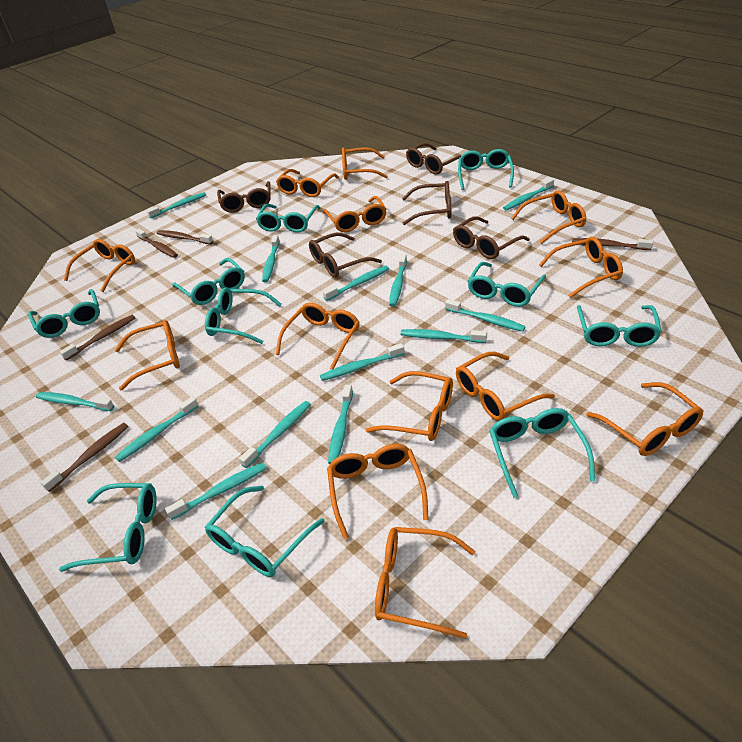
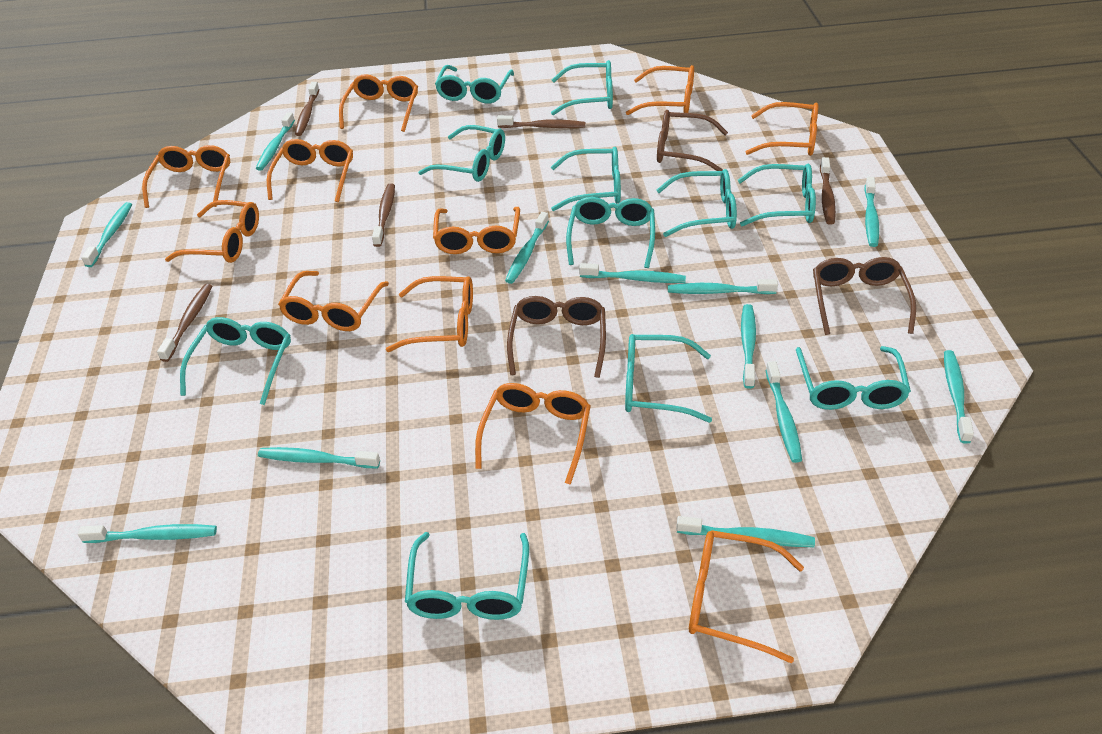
brown glasses: 5 -> 3
orange glasses: 13 -> 11
turquoise glasses: 10 -> 11
turquoise toothbrush: 13 -> 12

